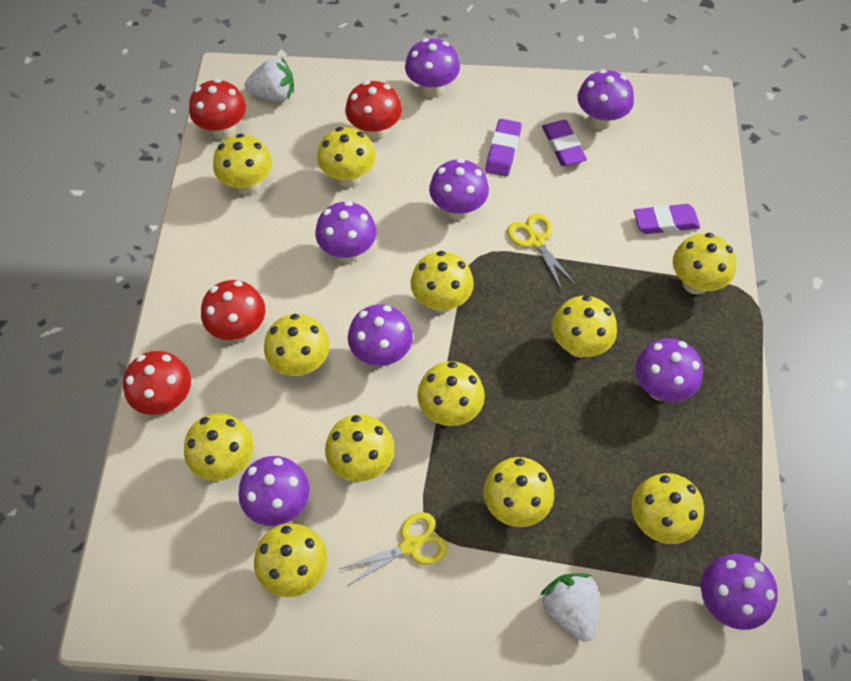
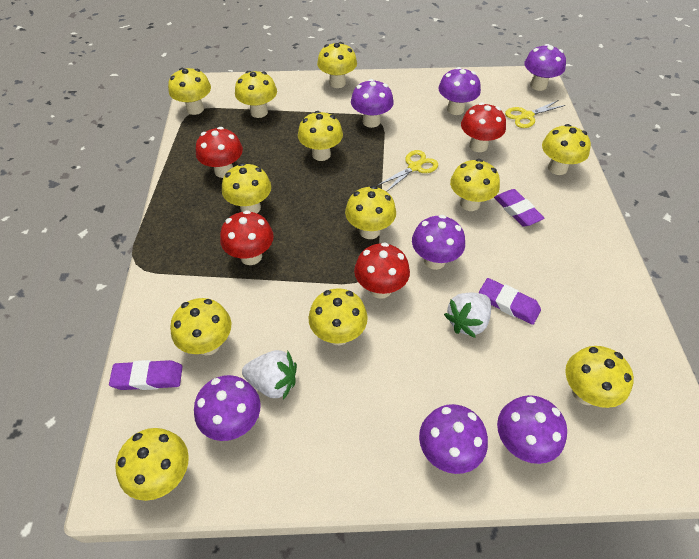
purple mushroom: 8 -> 7

